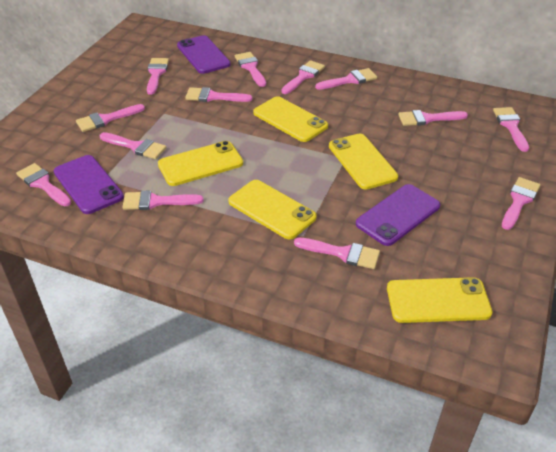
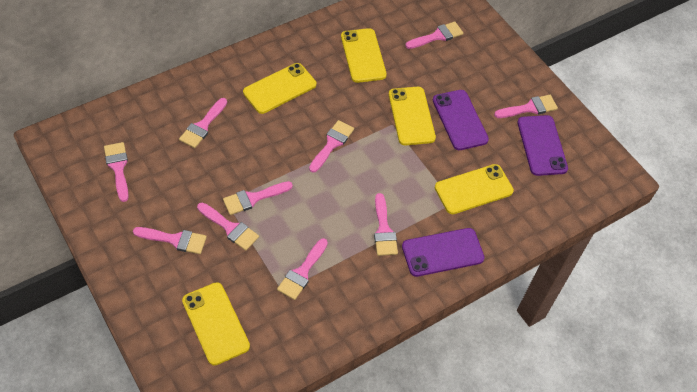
pink brush: 13 -> 10

